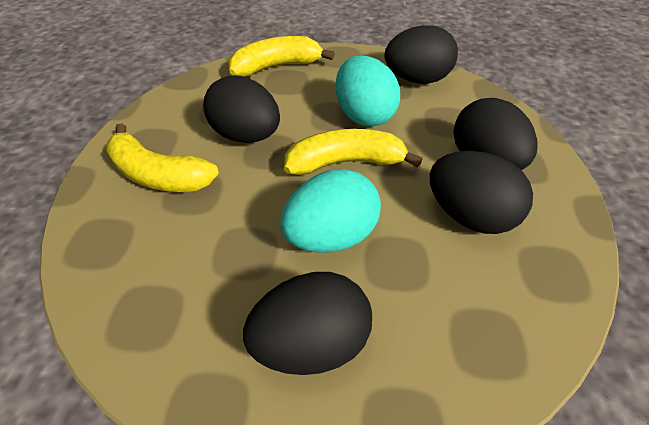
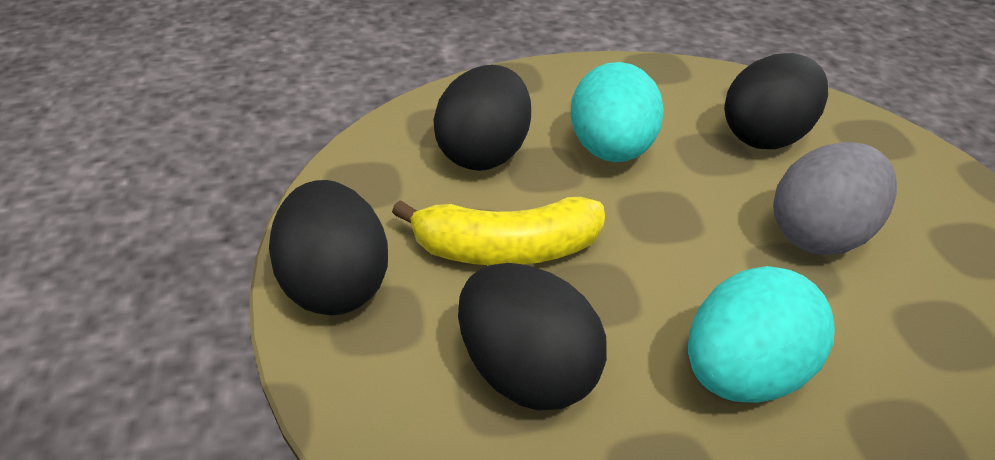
black egg: 5 -> 4
grey egg: 0 -> 1
yellow banana: 3 -> 1

